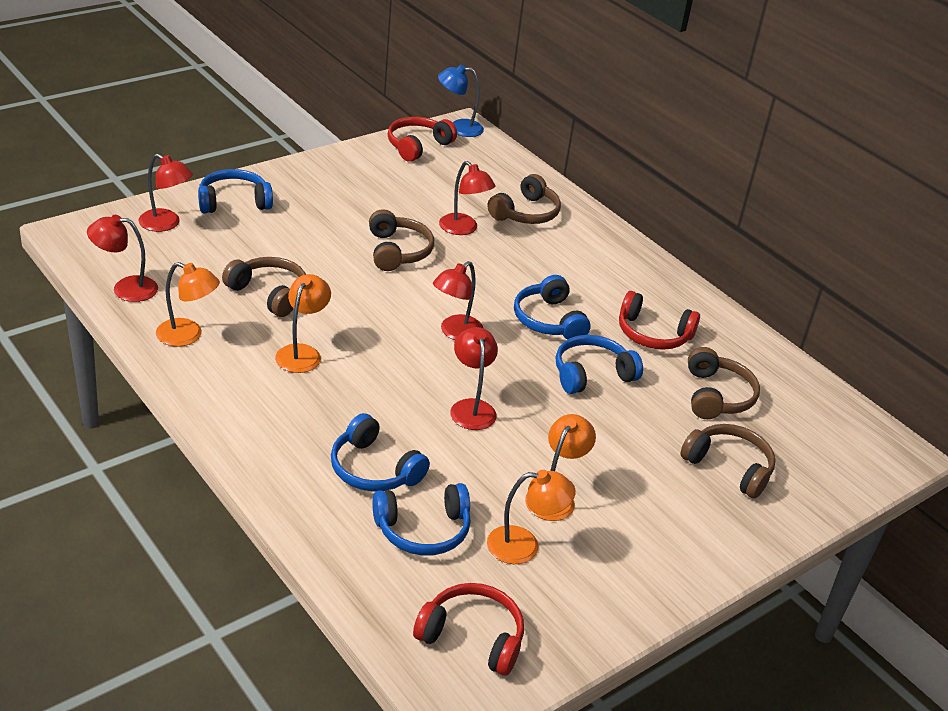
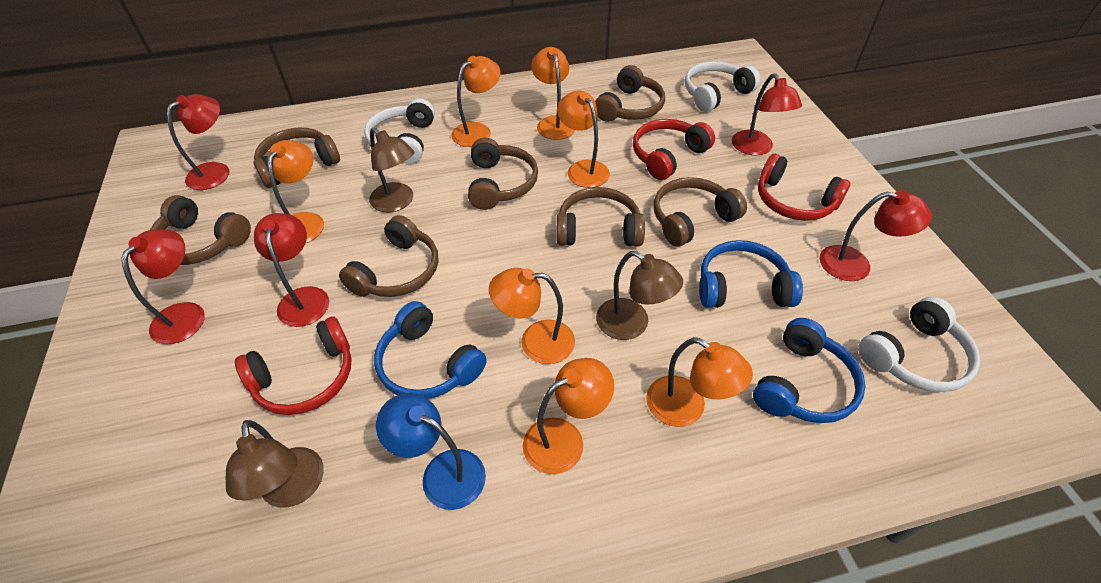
blue headphones: 5 -> 3
brown headphones: 5 -> 7
brown lamp: 0 -> 3
orange lamp: 4 -> 7
white headphones: 0 -> 3

